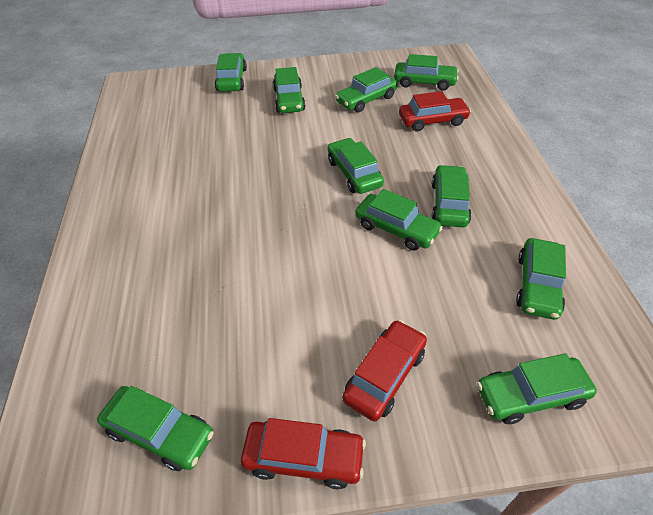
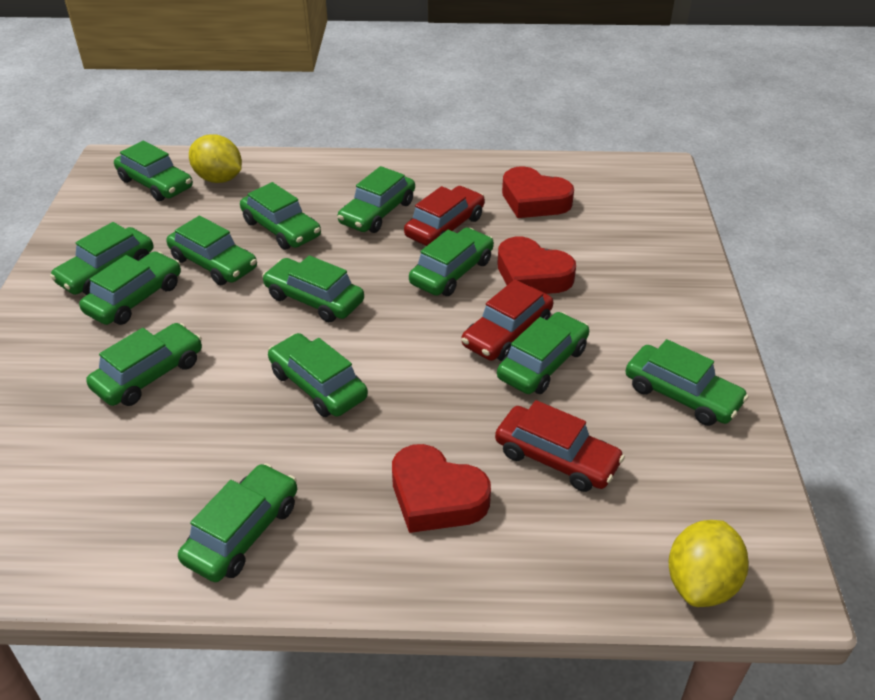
green car: 10 -> 13
red heart: 0 -> 3
yellow lemon: 0 -> 2

